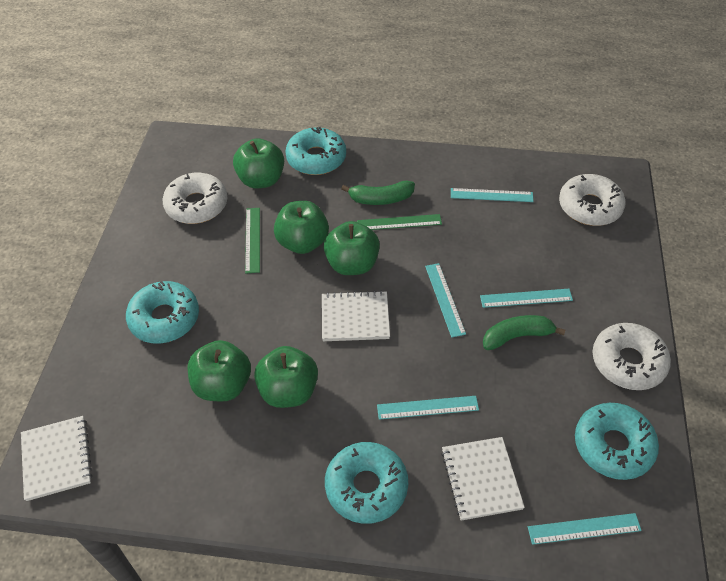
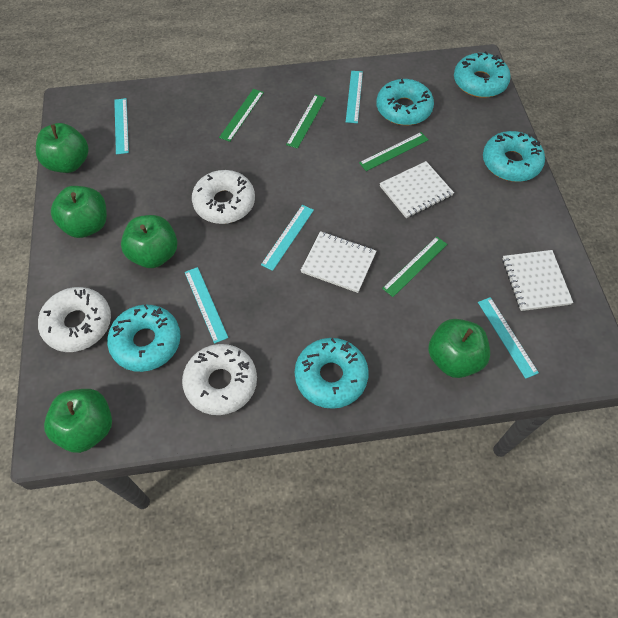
green banana: 2 -> 0
green ruler: 2 -> 4
turquoise donut: 4 -> 5

